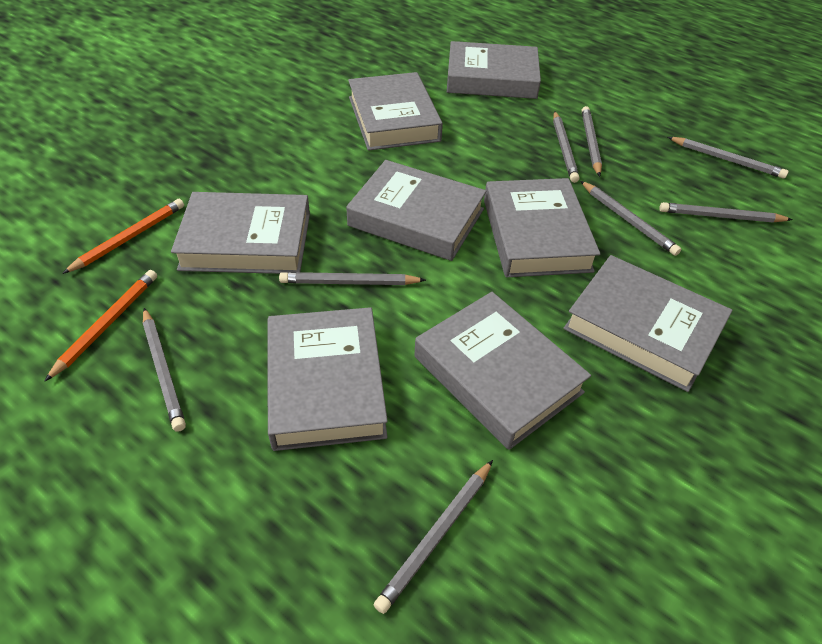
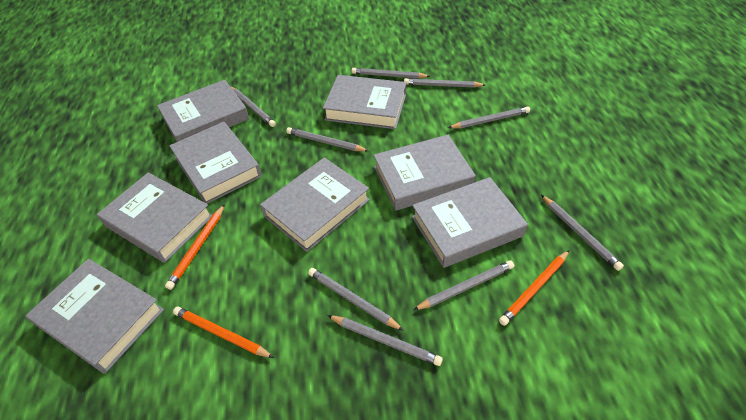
grey pencil: 8 -> 9
orange pencil: 2 -> 3

